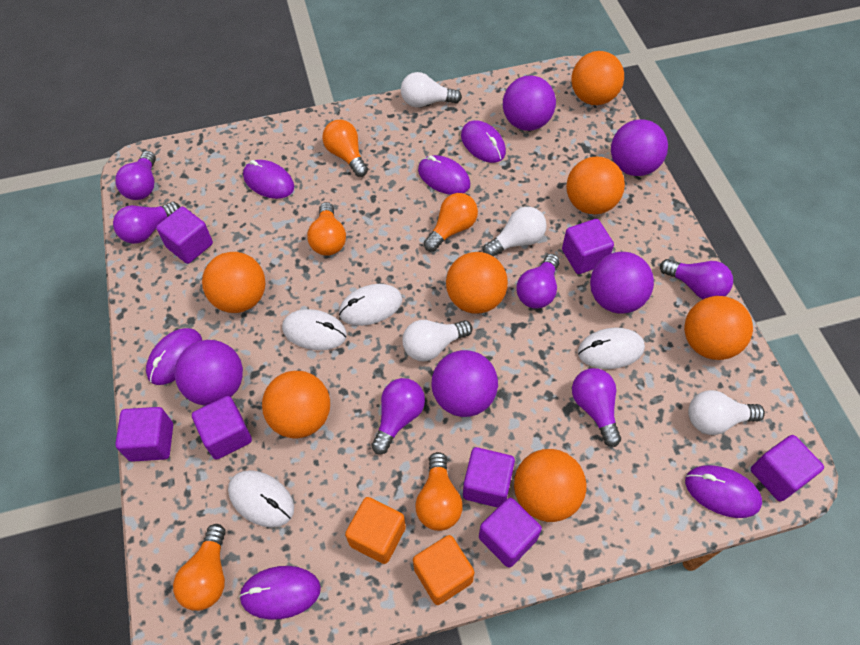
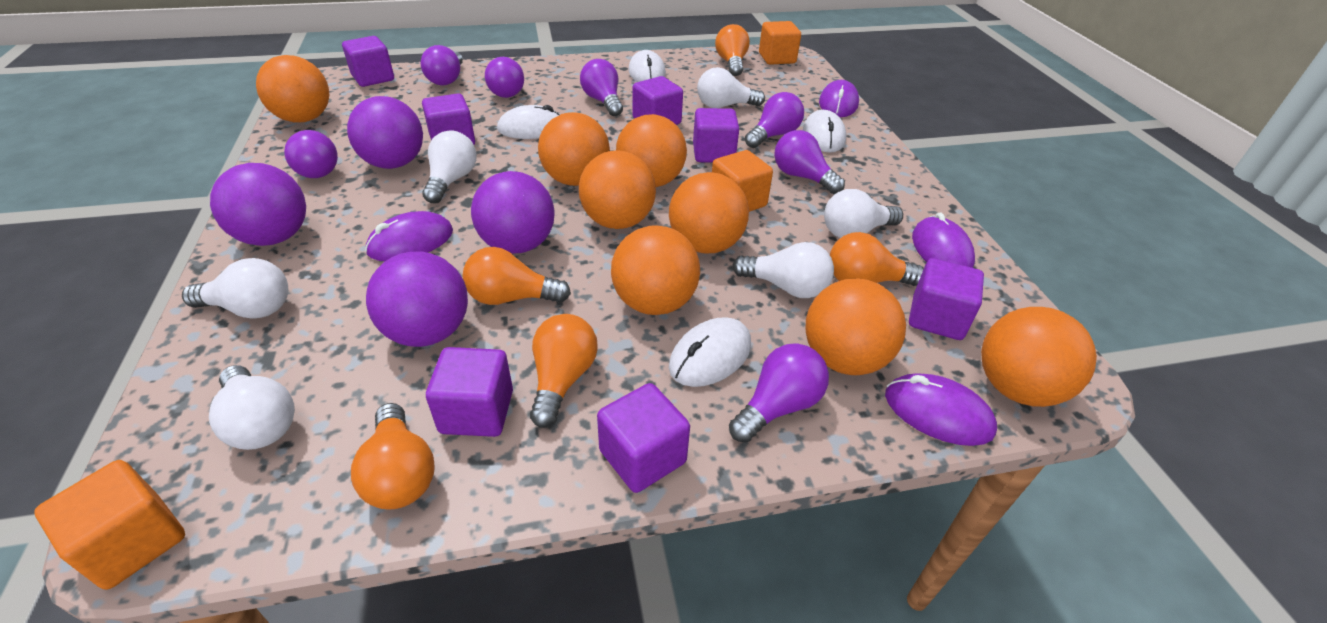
orange ball: 7 -> 8
orange cube: 2 -> 3
purple ball: 5 -> 4
purple light bulb: 6 -> 7
purple mouse: 6 -> 4
white light bulb: 4 -> 6

